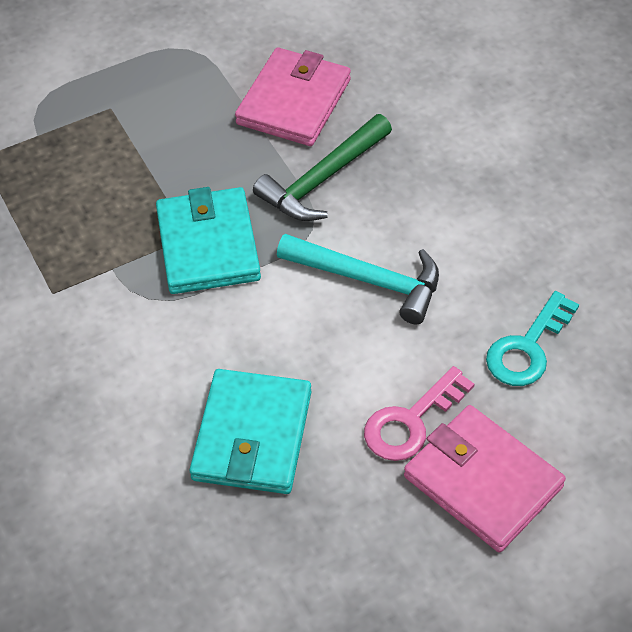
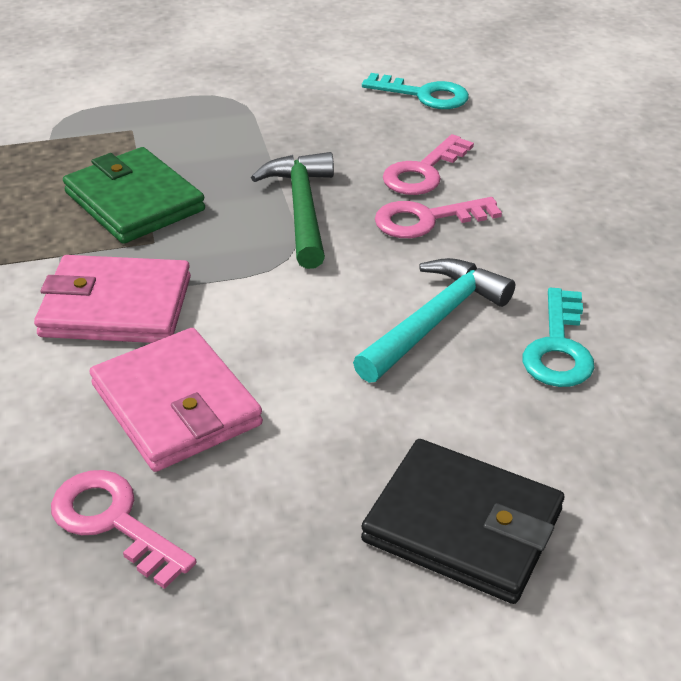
black wallet: 0 -> 1
green wallet: 0 -> 1
pink key: 1 -> 3
turquoise key: 1 -> 2
turquoise wallet: 2 -> 0

